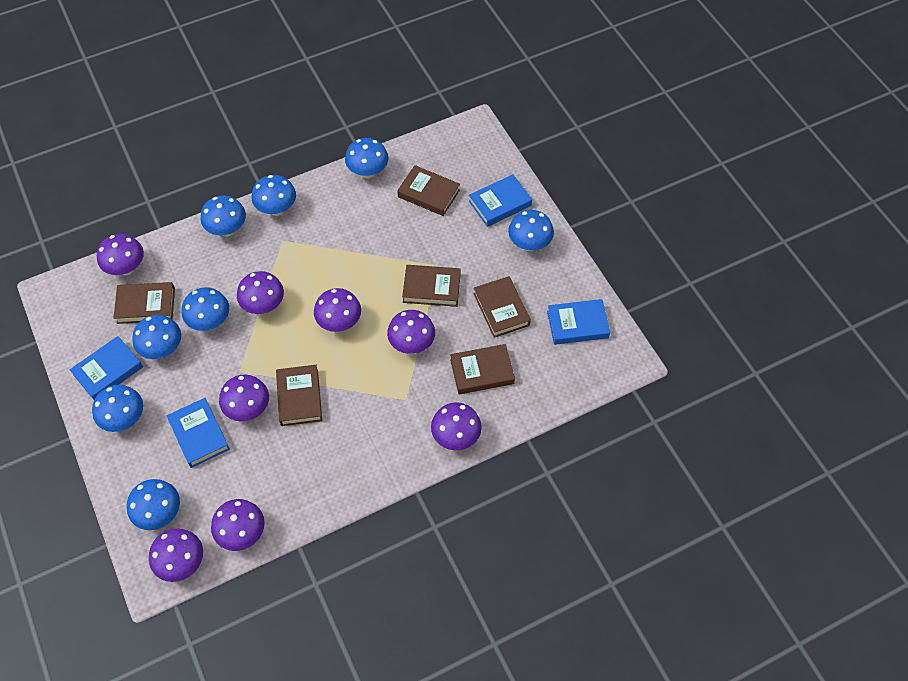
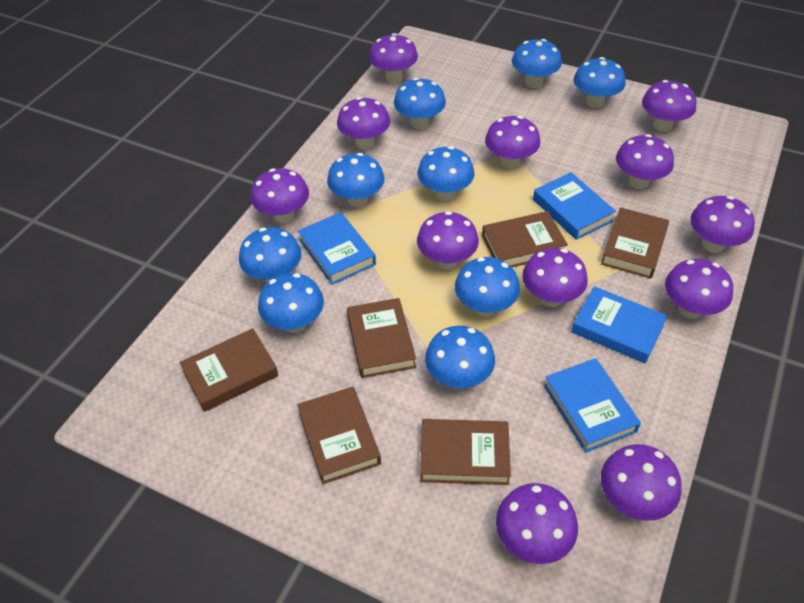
blue mushroom: 8 -> 9
purple mushroom: 8 -> 12

